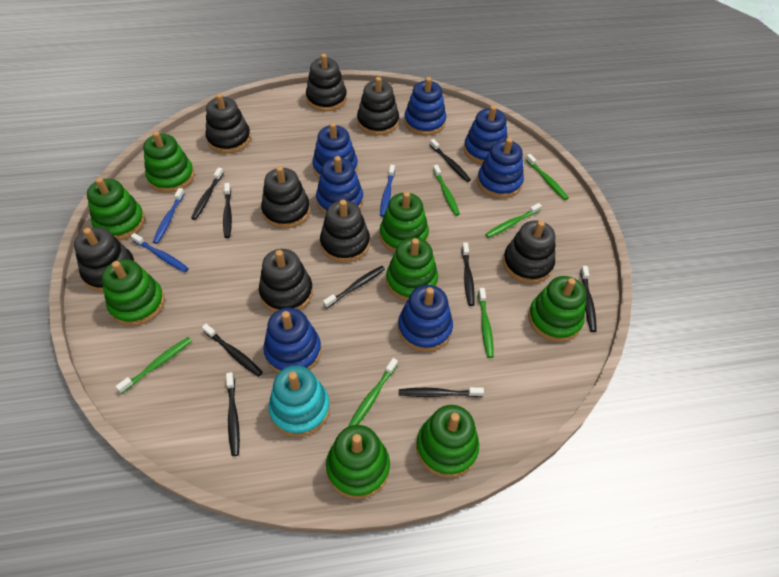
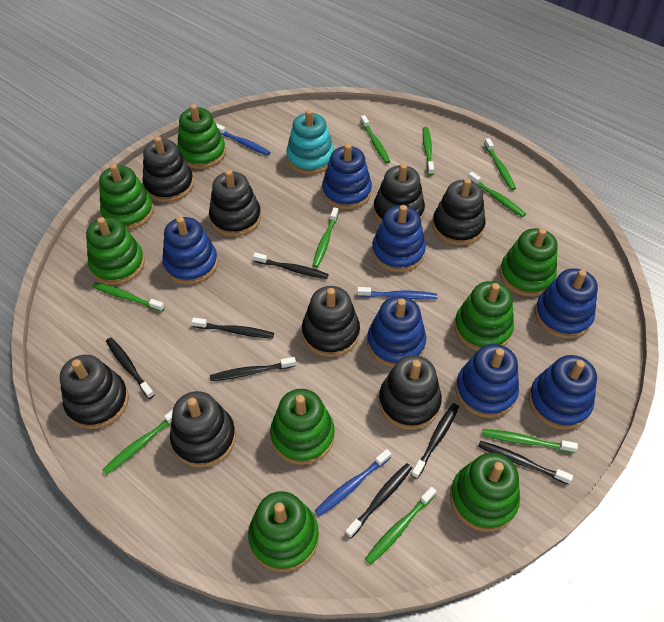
black toothbrush: 9 -> 7
green toothbrush: 6 -> 9

